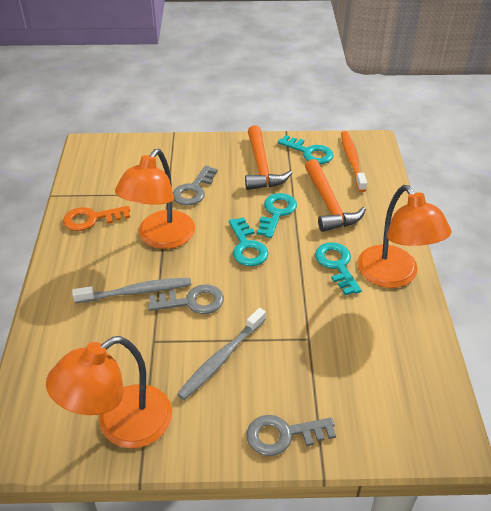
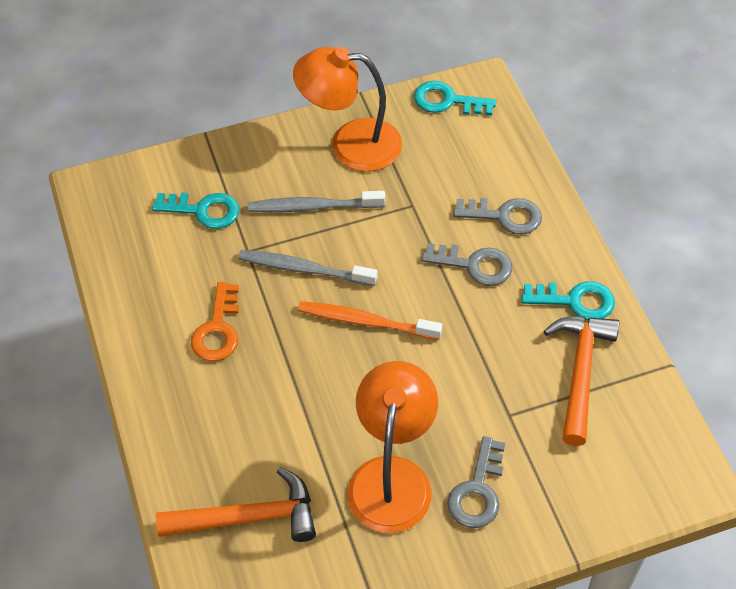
orange lamp: 3 -> 2
turquoise key: 4 -> 3

